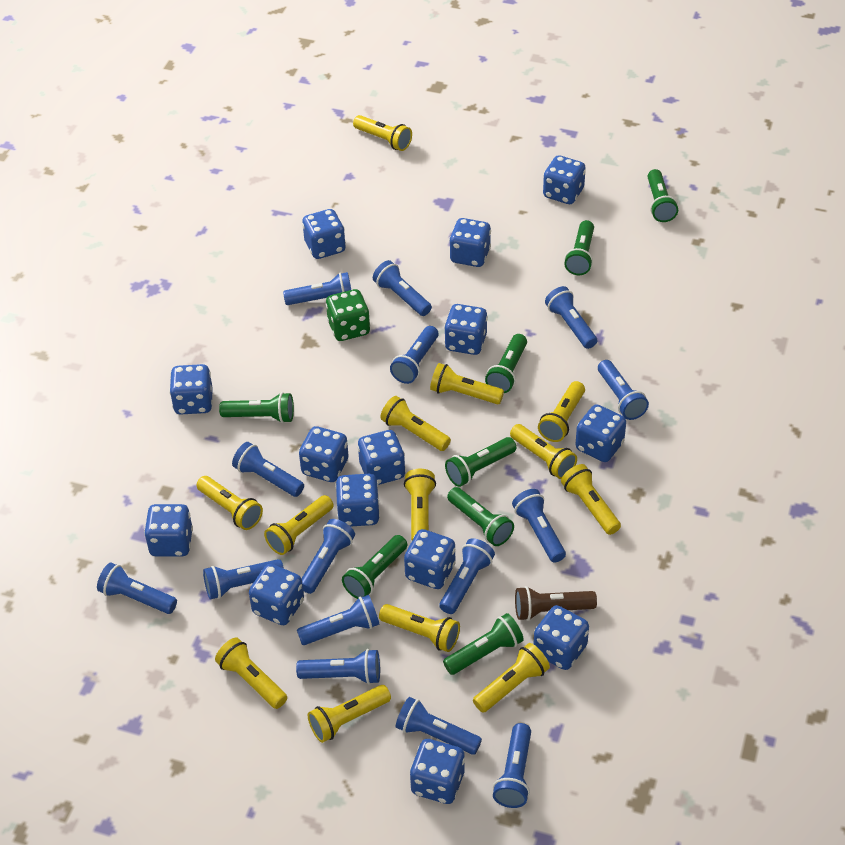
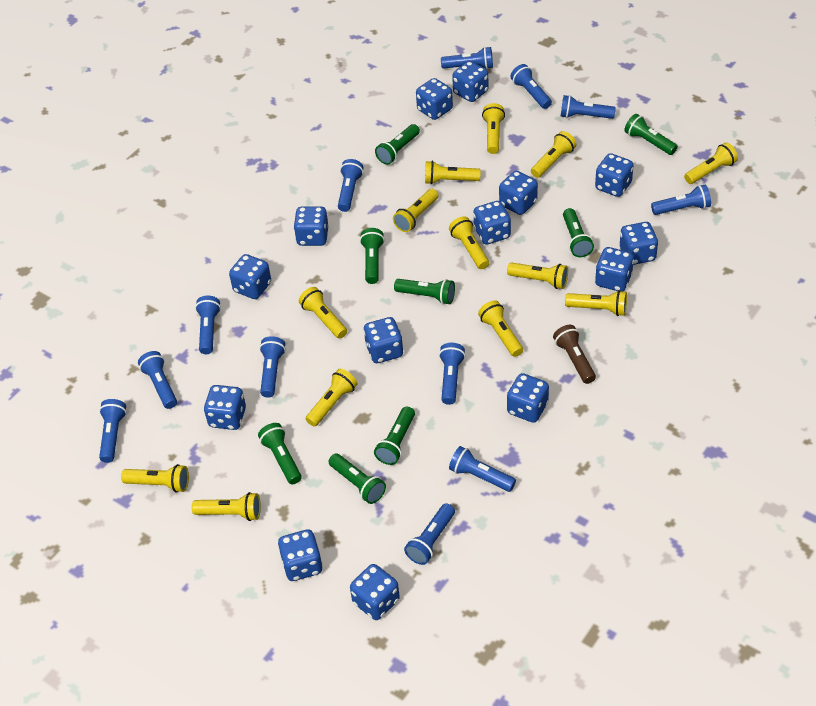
blue flashlight: 15 -> 12
green dice: 1 -> 0

